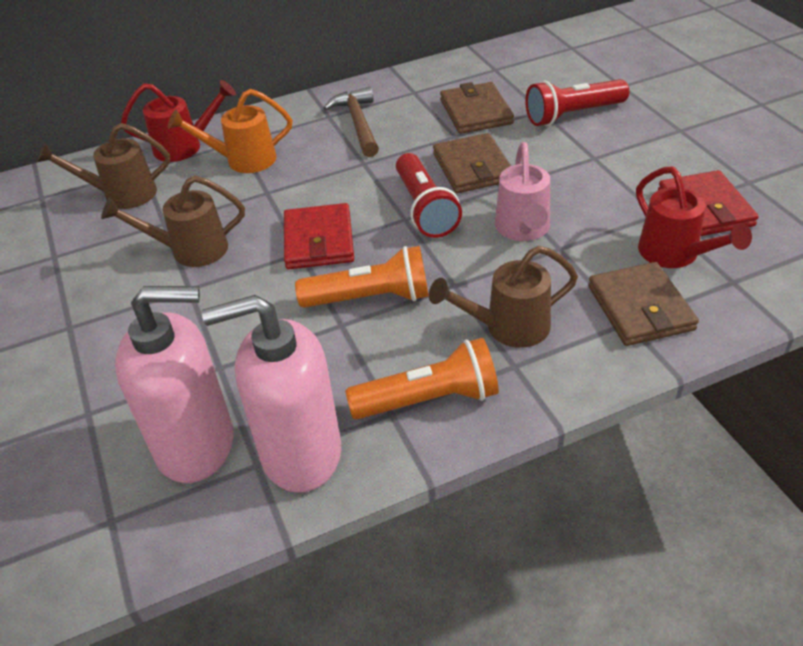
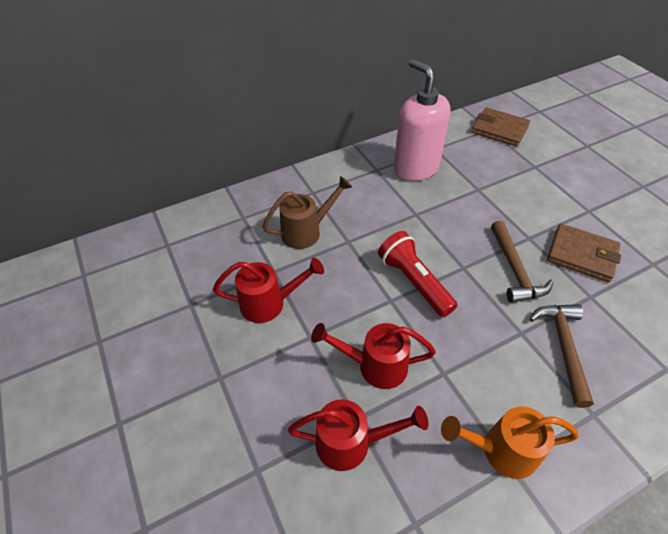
brown hammer: 1 -> 2
brown wallet: 3 -> 2
brown watering can: 3 -> 1
orange flashlight: 2 -> 0
pink soap dispenser: 2 -> 1
pink watering can: 1 -> 0
red flashlight: 2 -> 1
red wallet: 2 -> 0
red watering can: 2 -> 3

